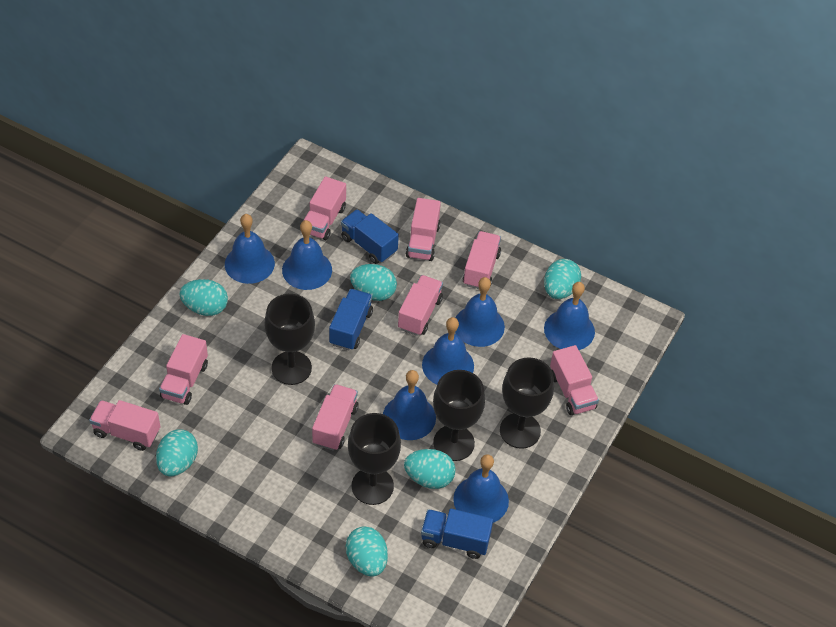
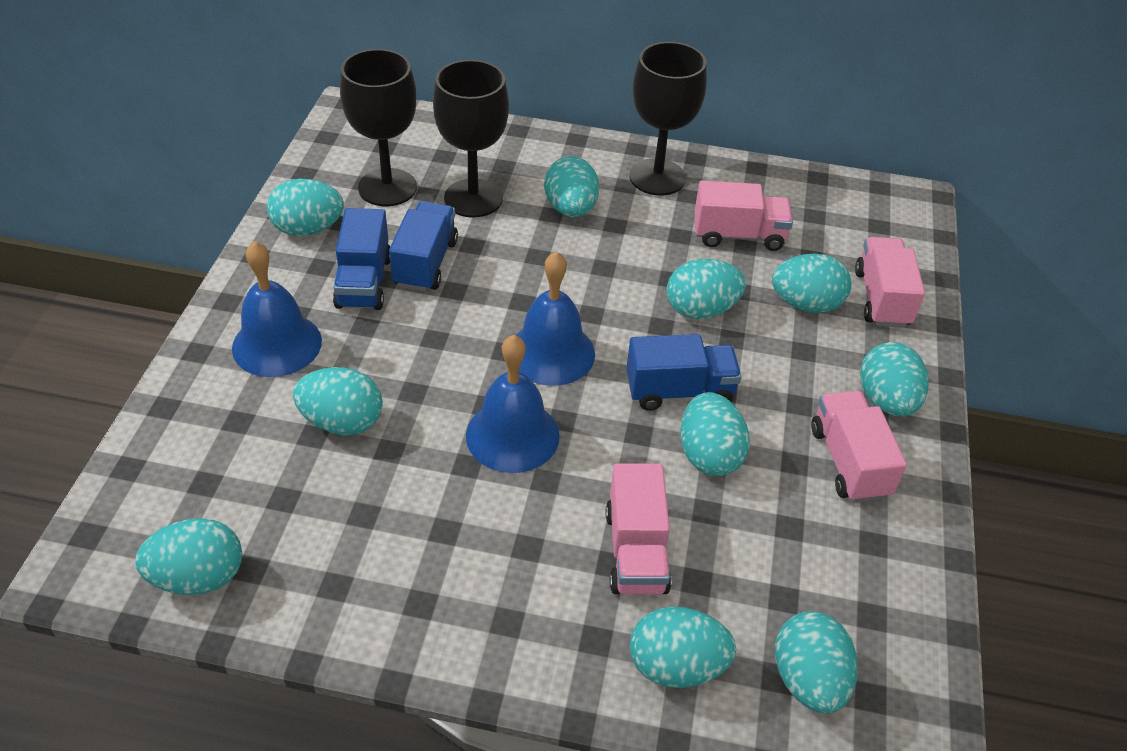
black goblet: 4 -> 3
blue bell: 7 -> 3
pink truck: 8 -> 4
turquoise egg: 6 -> 10

